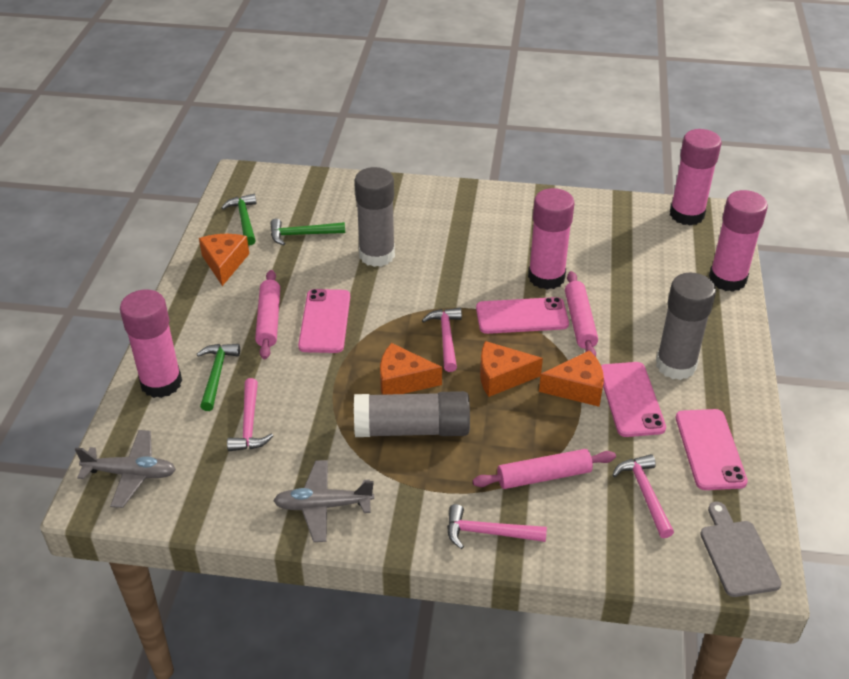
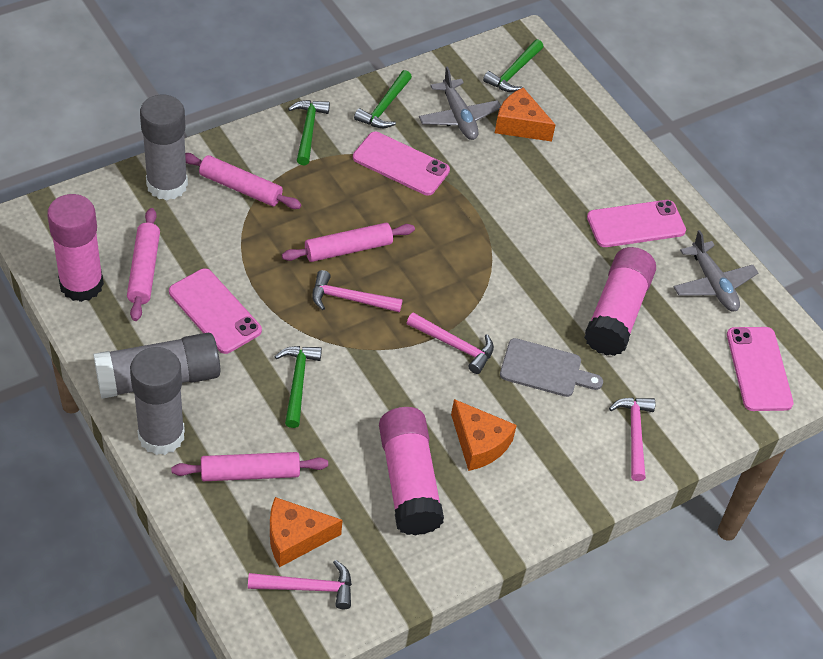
green hammer: 3 -> 4
orange cheese: 4 -> 3
pink glue stick: 4 -> 3
pink rolling pin: 3 -> 4

